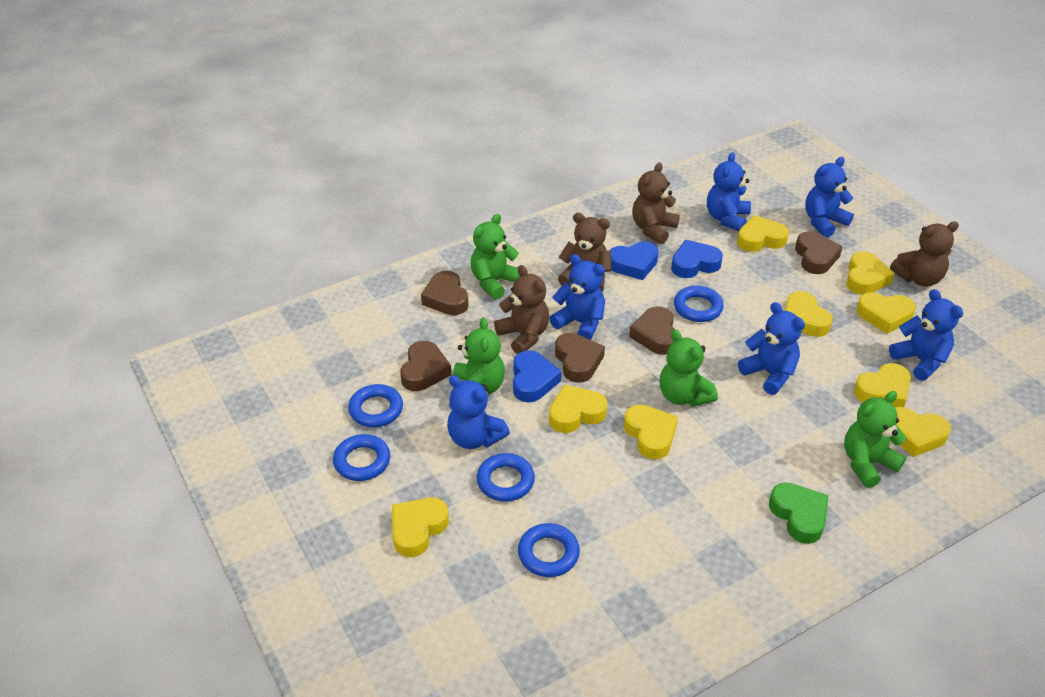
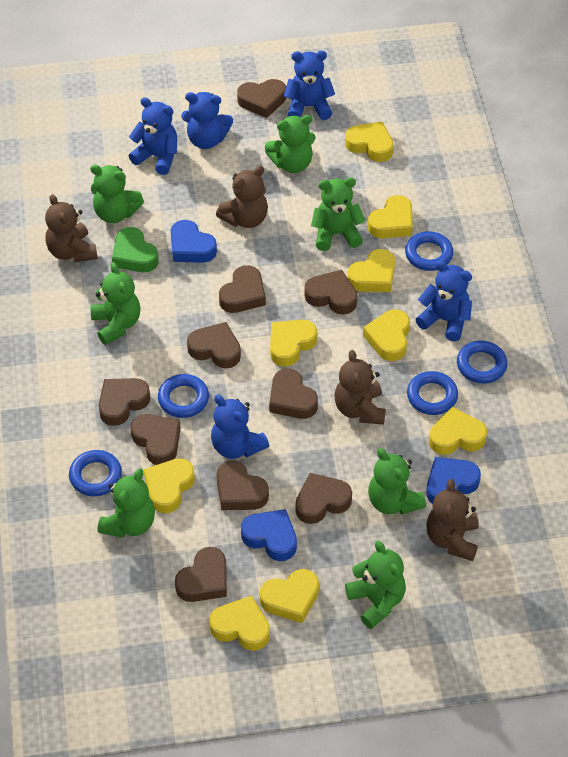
blue teddy bear: 6 -> 5
brown heart: 5 -> 10
green teddy bear: 4 -> 7

